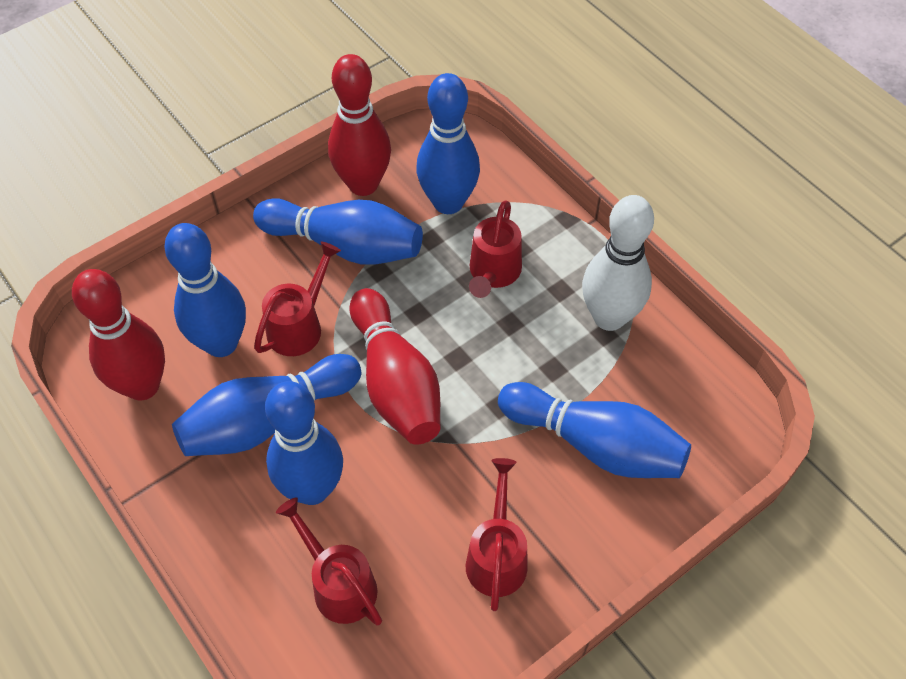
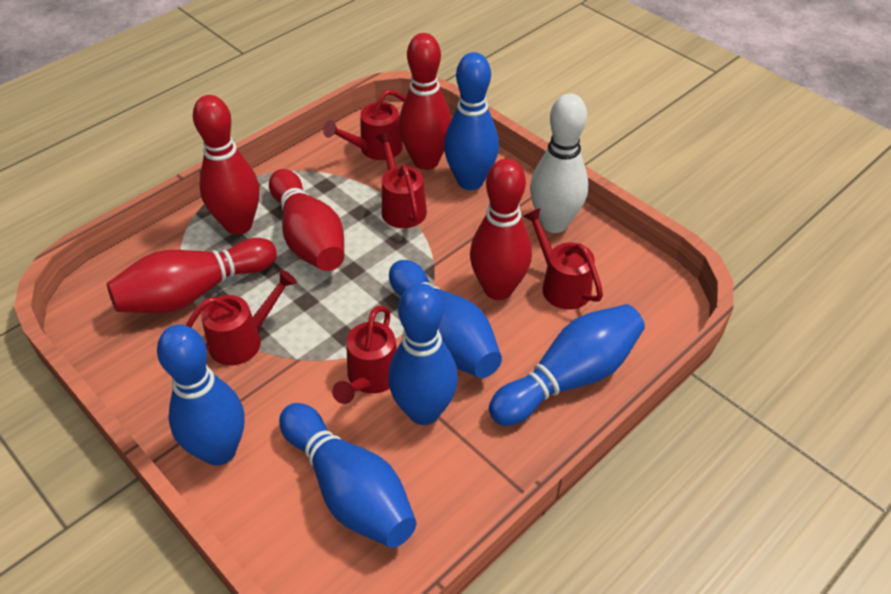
red bowling pin: 3 -> 5
red watering can: 4 -> 5

